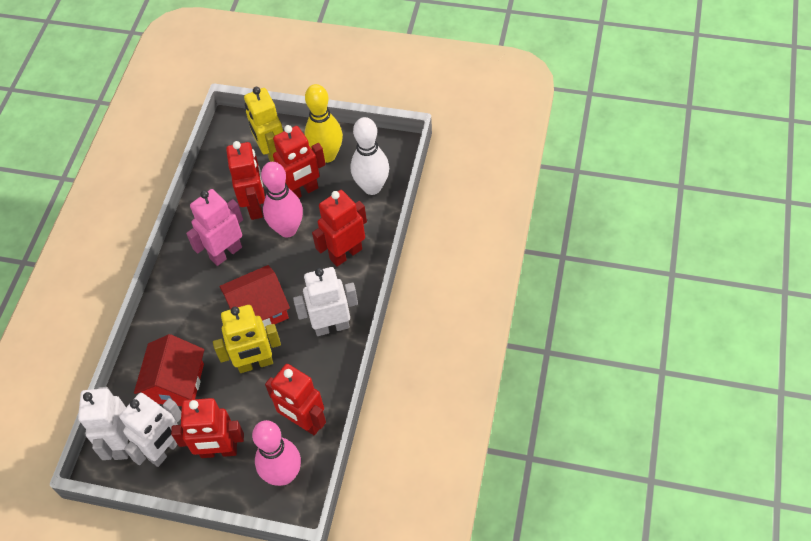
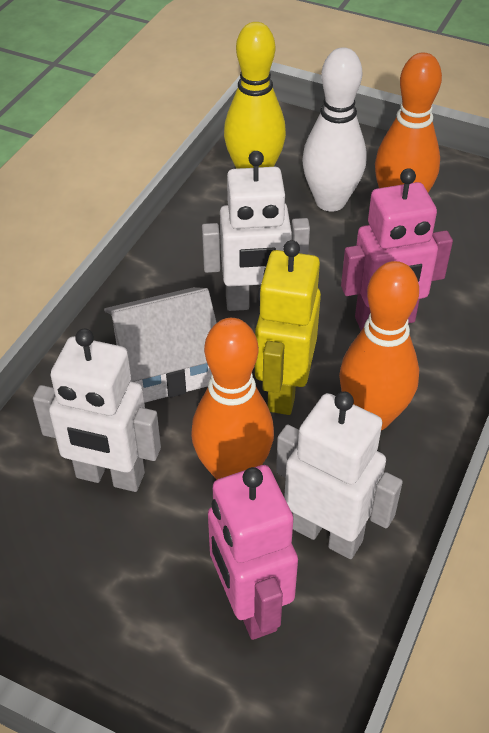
orange bowling pin: 0 -> 3
pink bowling pin: 2 -> 0
pink robot: 1 -> 2
red house: 2 -> 0
red robot: 5 -> 0
white house: 0 -> 1
yellow robot: 2 -> 1

